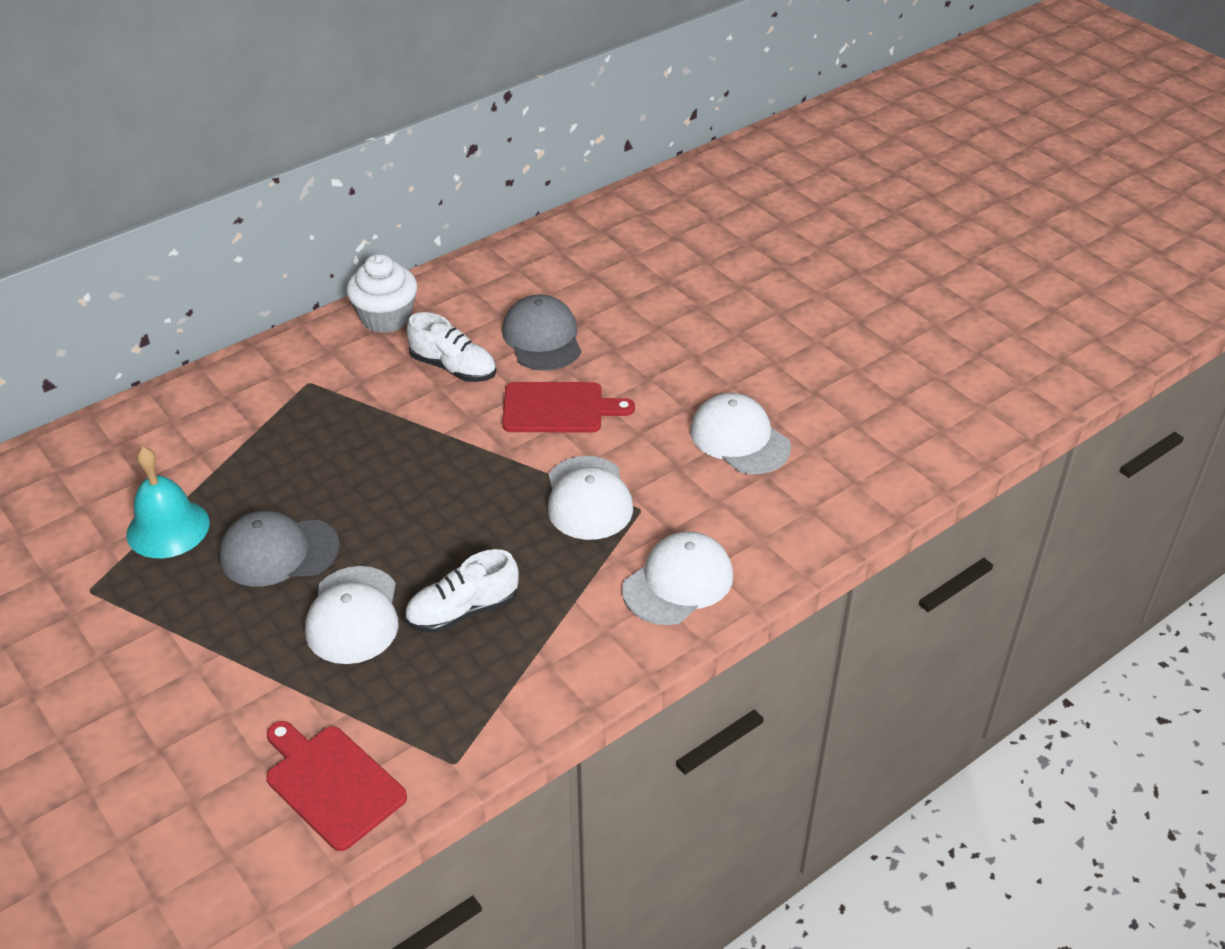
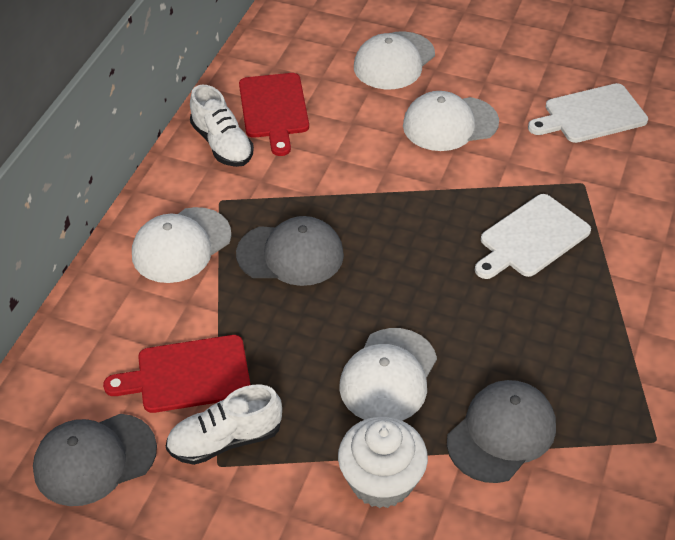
grey cap: 2 -> 3
turquoise bell: 1 -> 0
white cutting board: 0 -> 2

